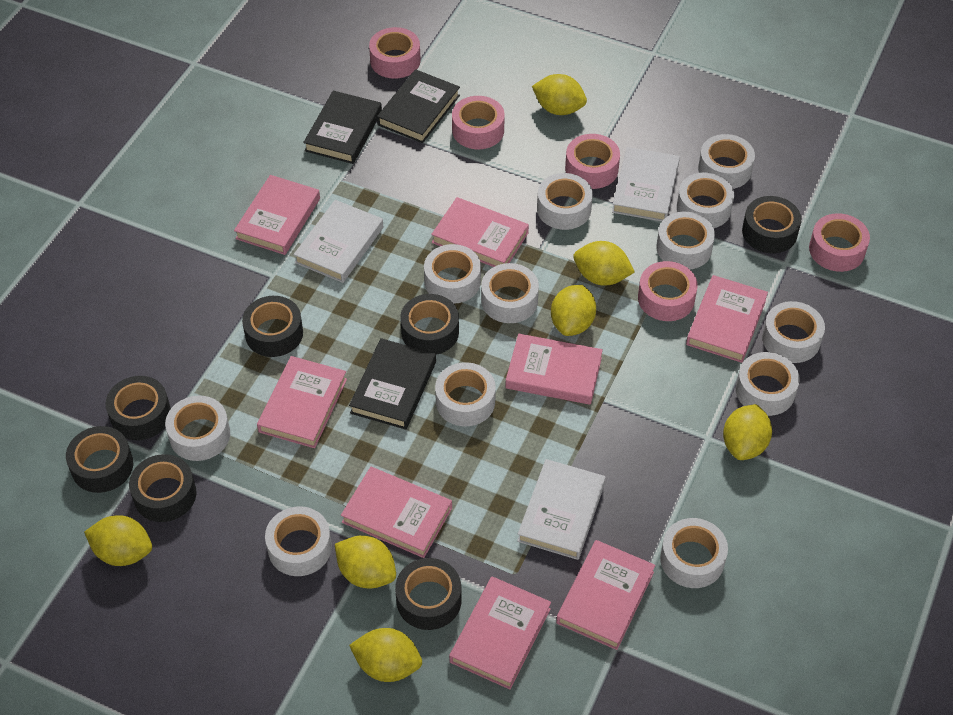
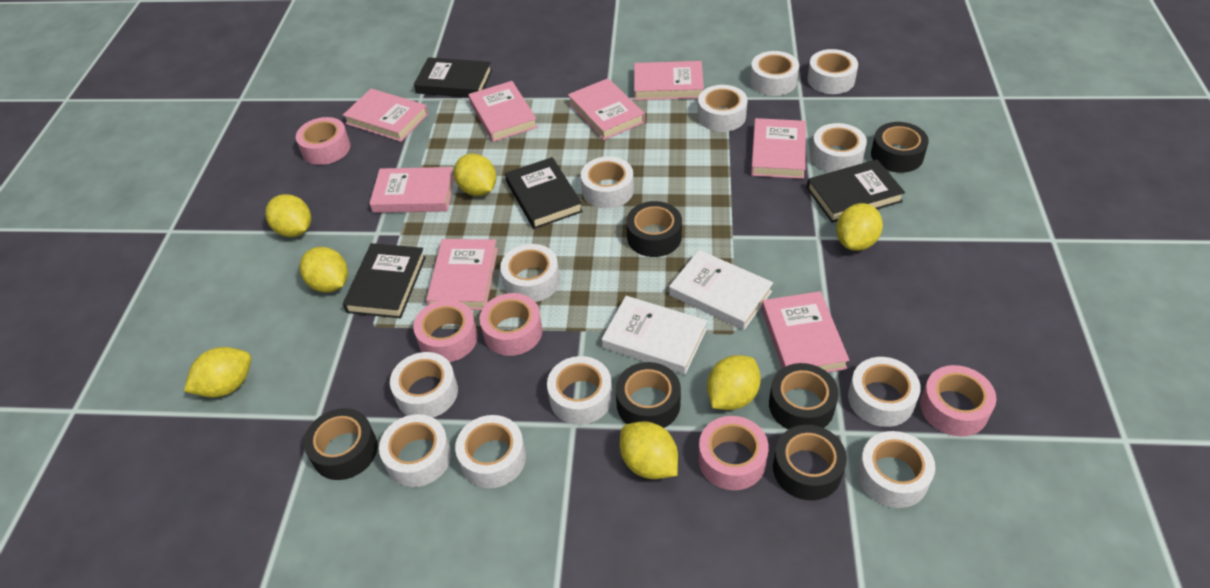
black book: 3 -> 4
black tape: 7 -> 6
white book: 3 -> 2

